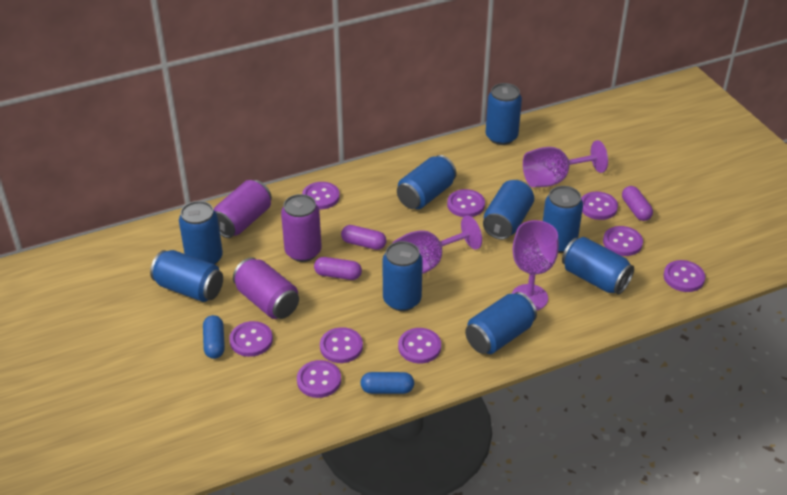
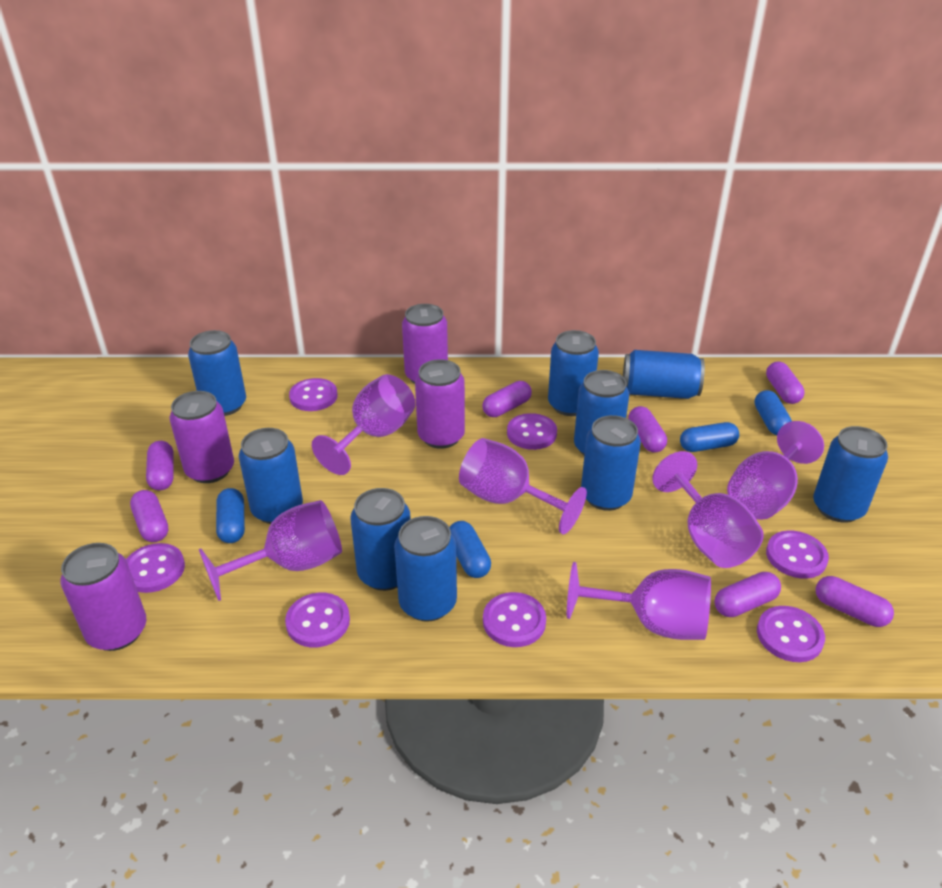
blue capsule: 2 -> 4
purple button: 9 -> 7
purple can: 3 -> 4
purple capsule: 3 -> 7
purple goblet: 3 -> 6

